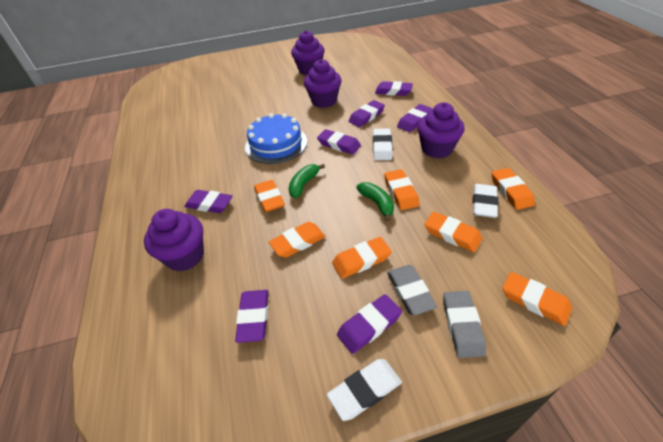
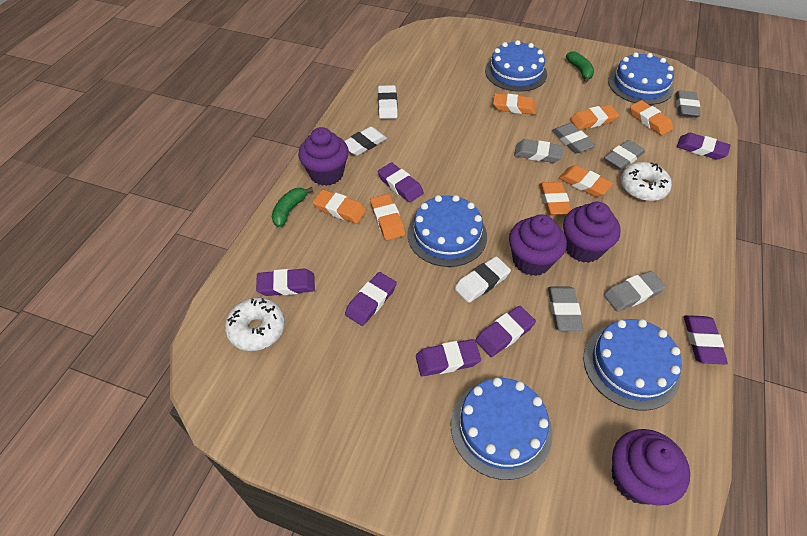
blue cake: 1 -> 5
grey eraser: 2 -> 6
white donut: 0 -> 2

